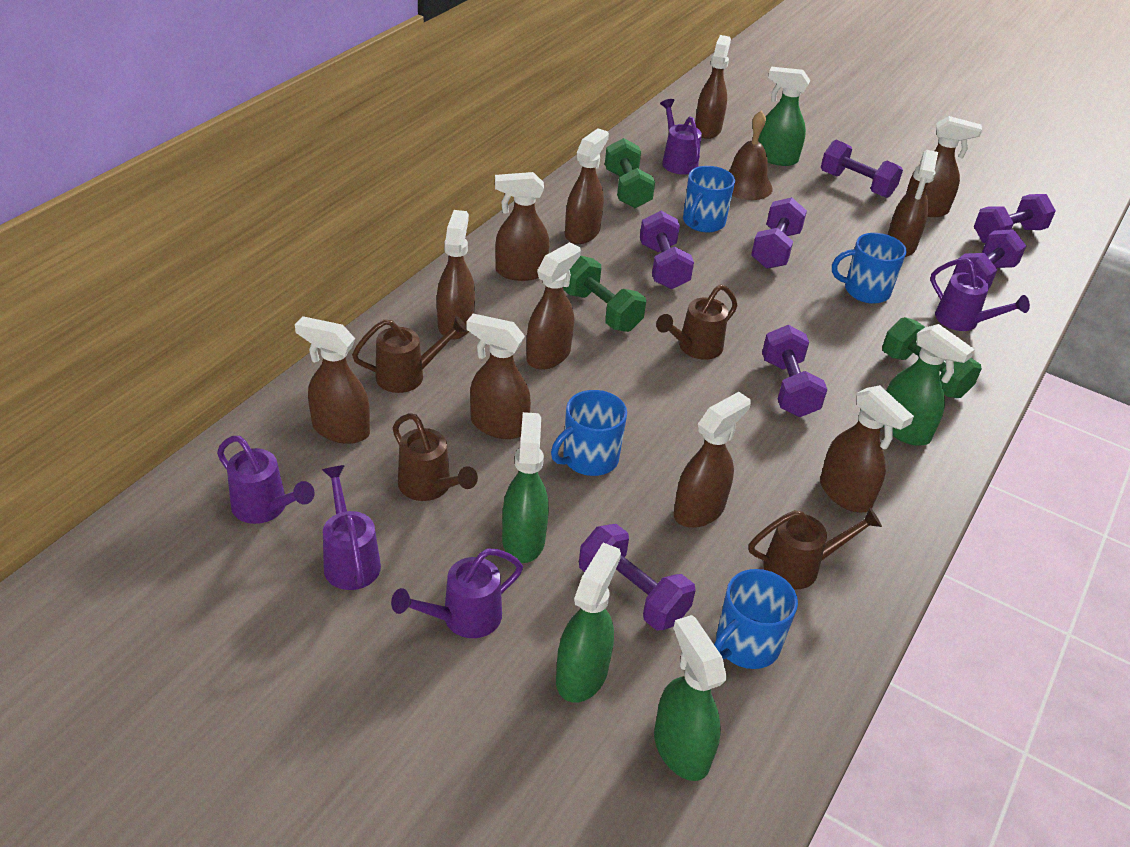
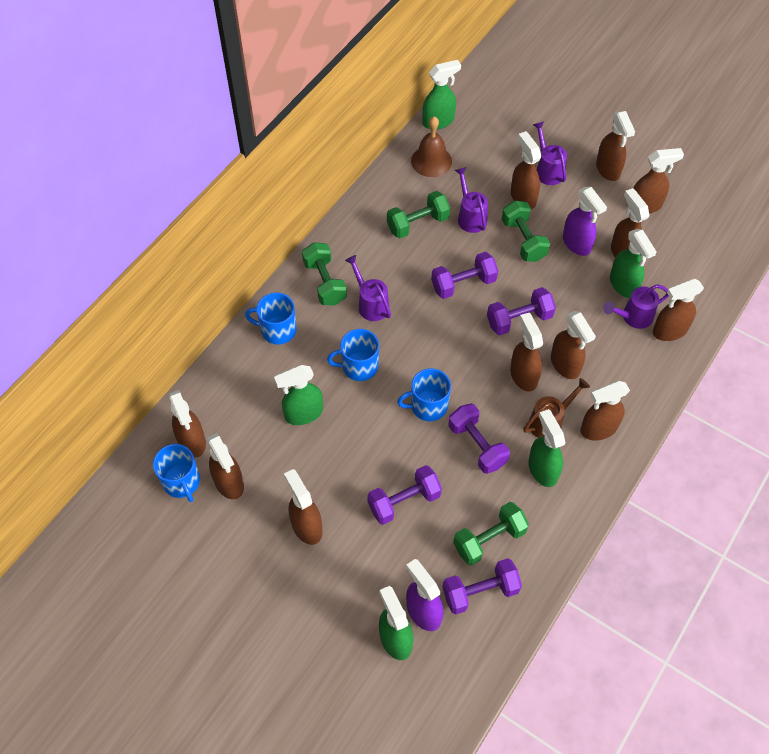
brown watering can: 4 -> 1
green dumbbell: 3 -> 4
purple dumbbell: 7 -> 5
purple spray bottle: 0 -> 2
purple watering can: 5 -> 4

